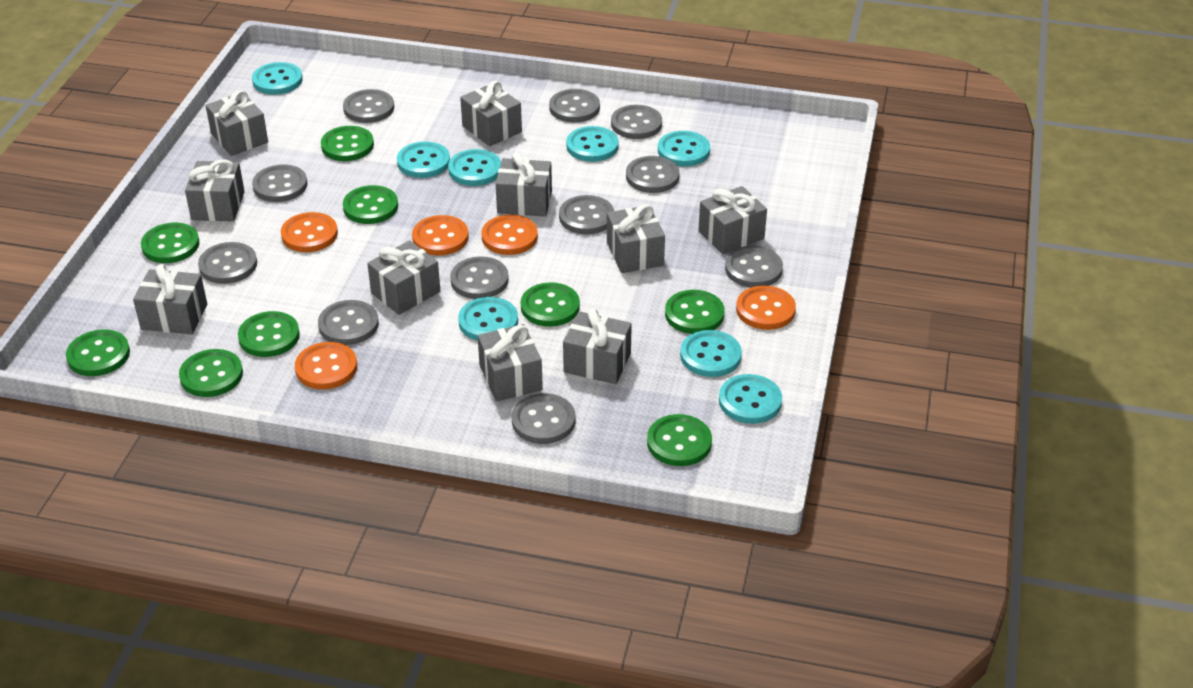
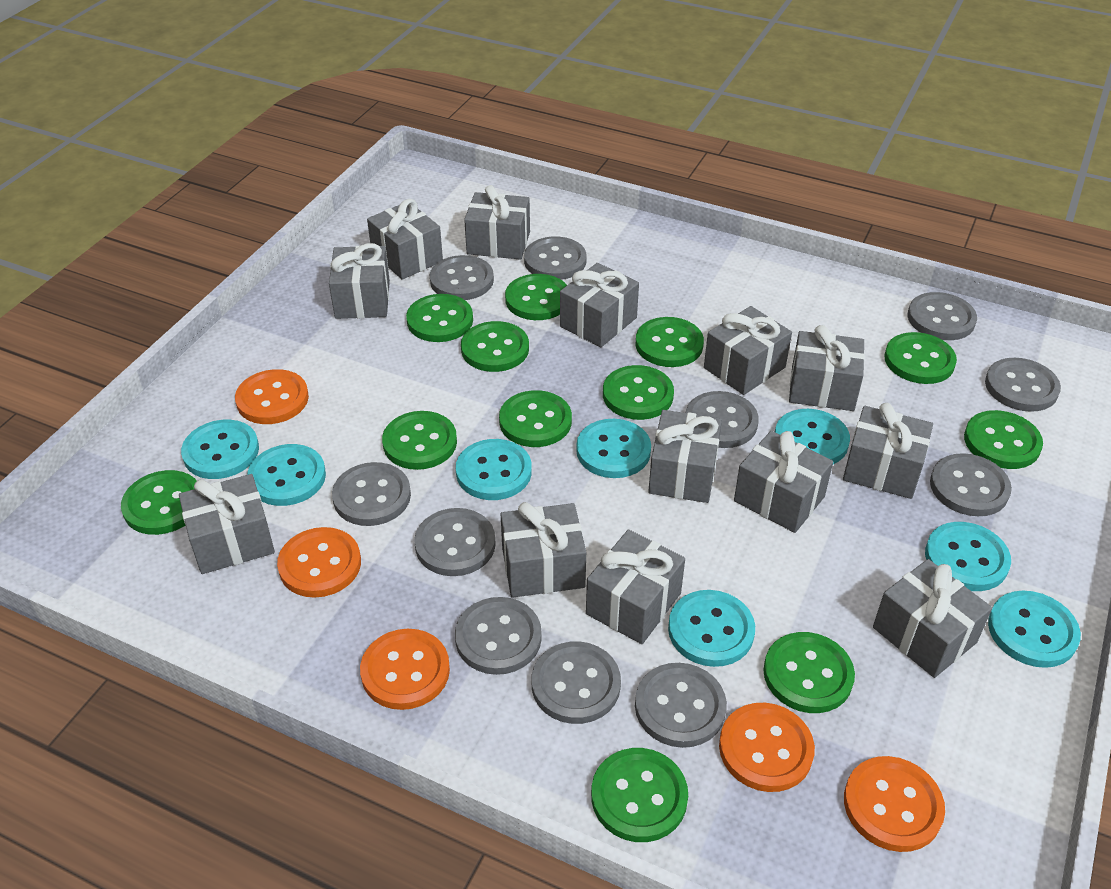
green button: 9 -> 12
grey gift: 10 -> 13

